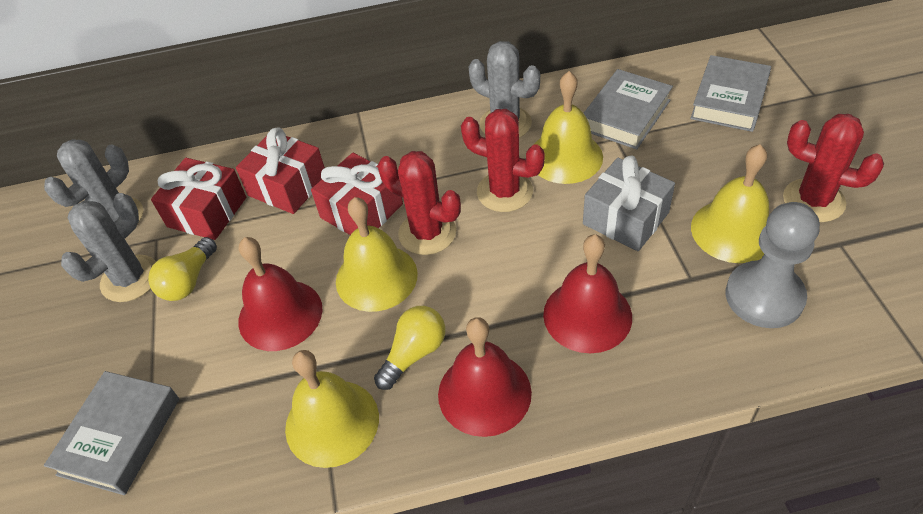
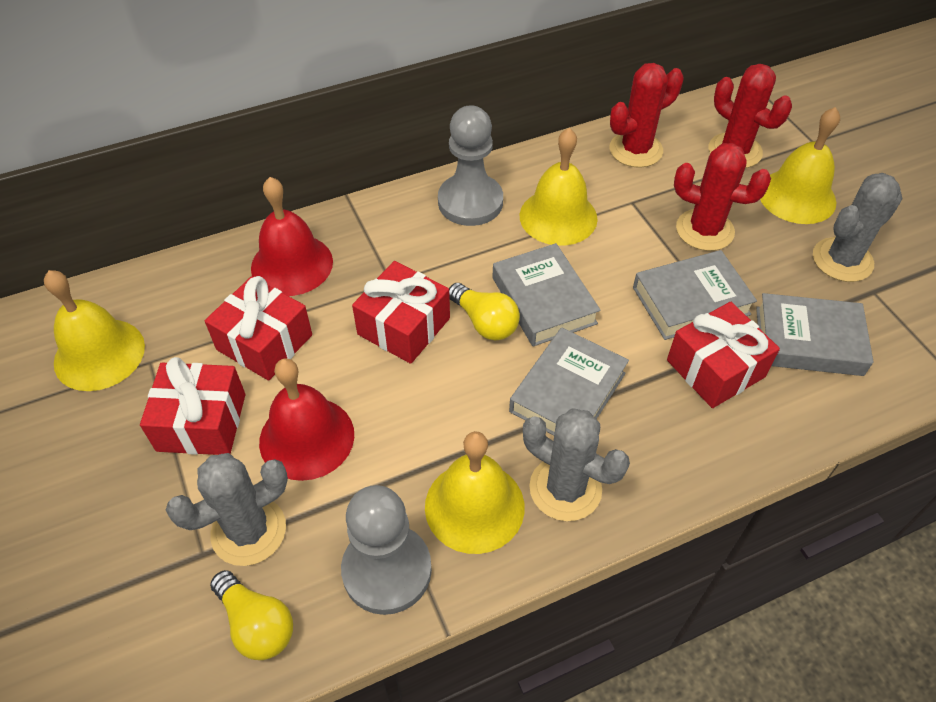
grey book: 3 -> 4
grey gift: 1 -> 0
grey pawn: 1 -> 2
red bell: 3 -> 2
red gift: 3 -> 4

